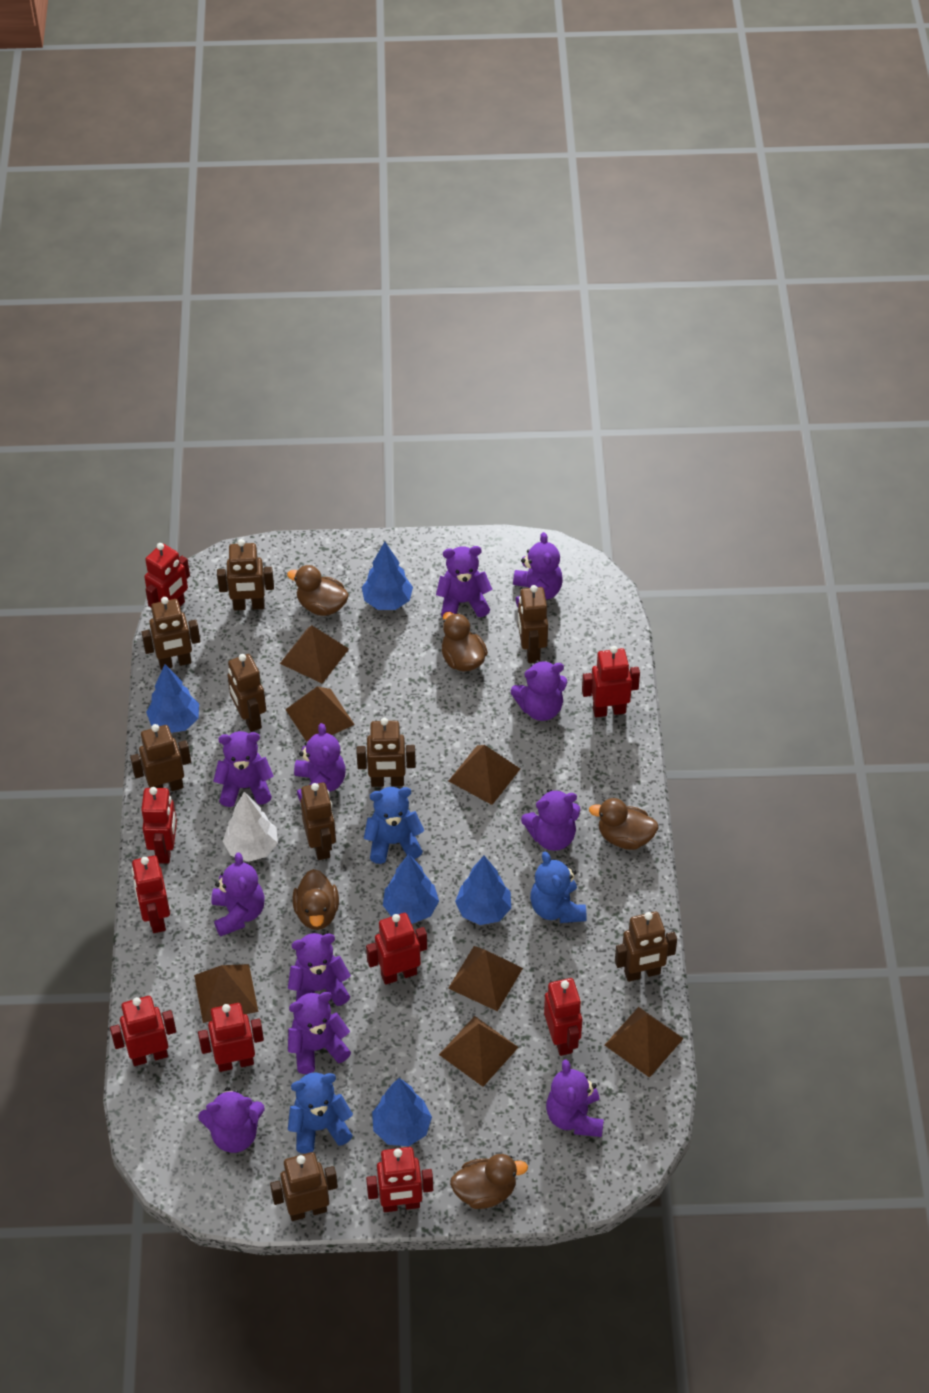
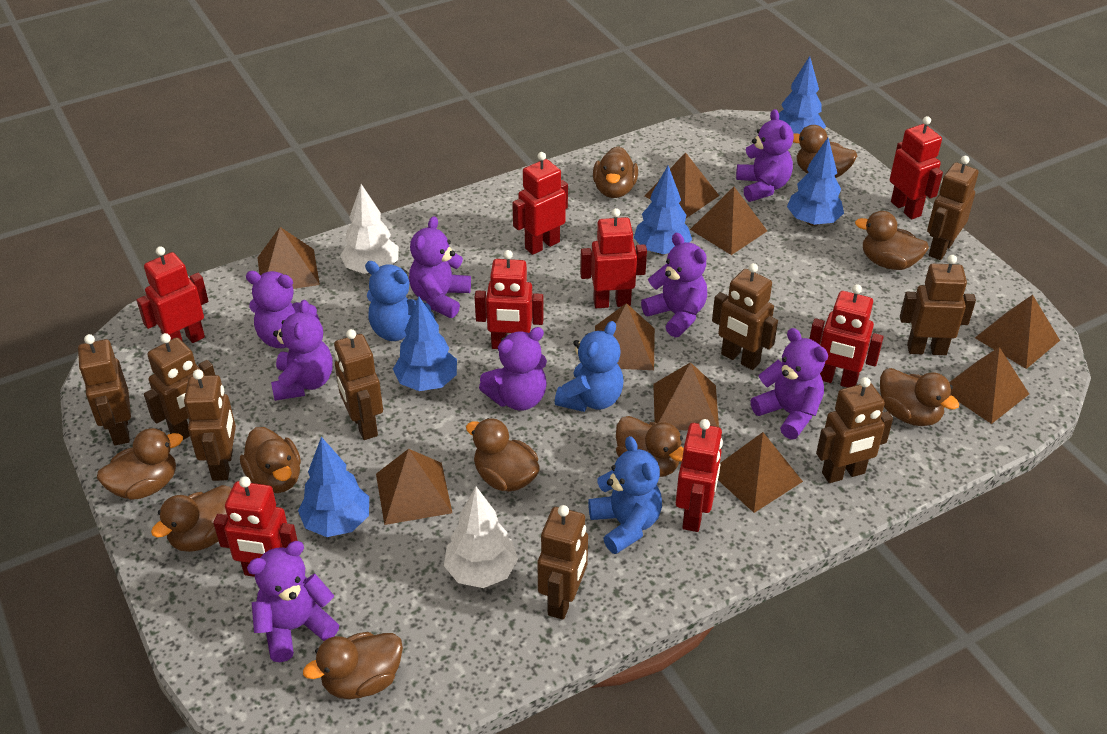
brown duck: 5 -> 10
brown pyramid: 7 -> 9
purple teddy bear: 11 -> 8
red robot: 9 -> 8
white tree: 1 -> 2

